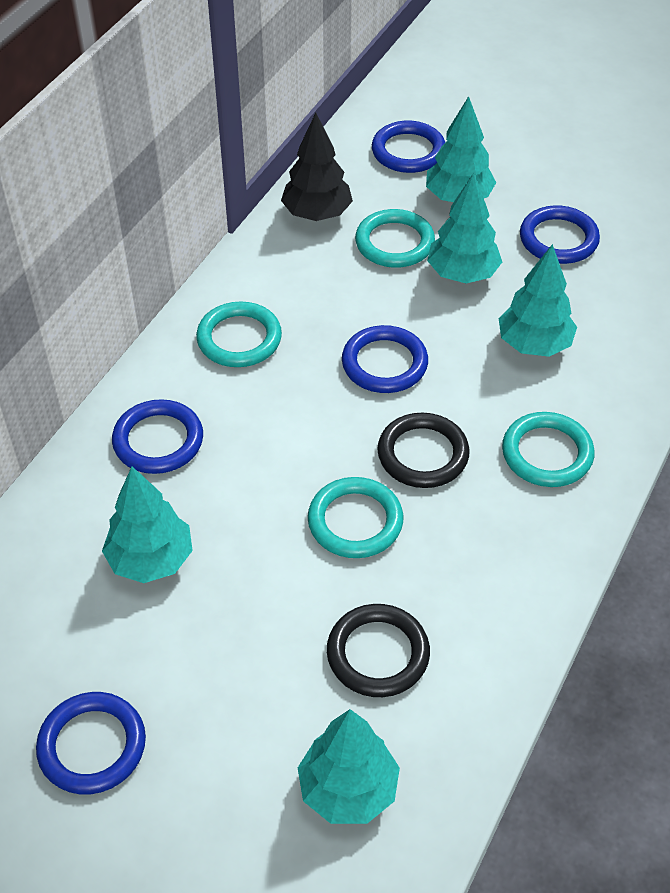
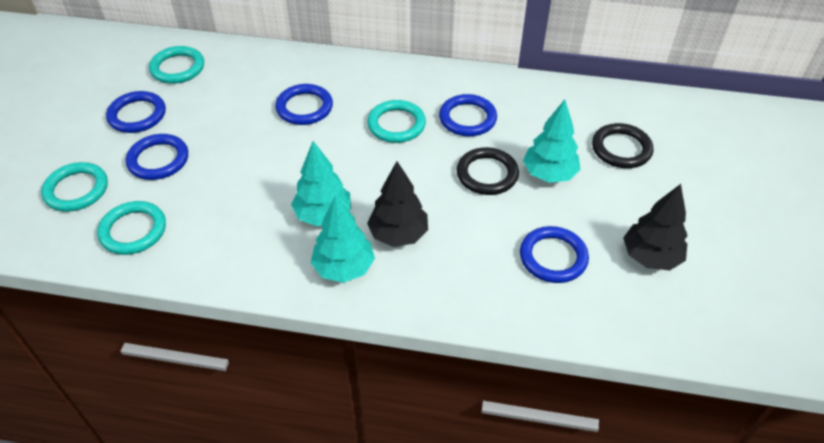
black tree: 1 -> 2
turquoise tree: 5 -> 3

